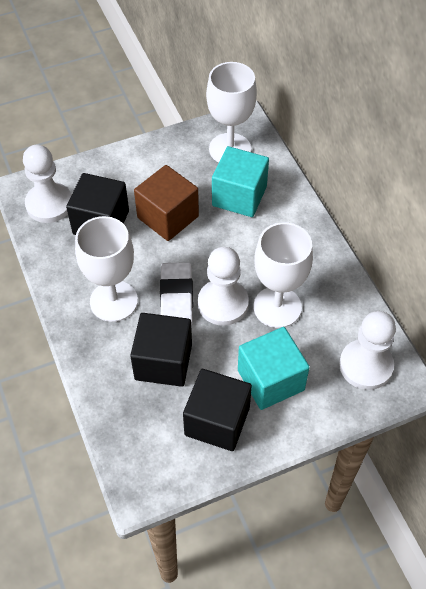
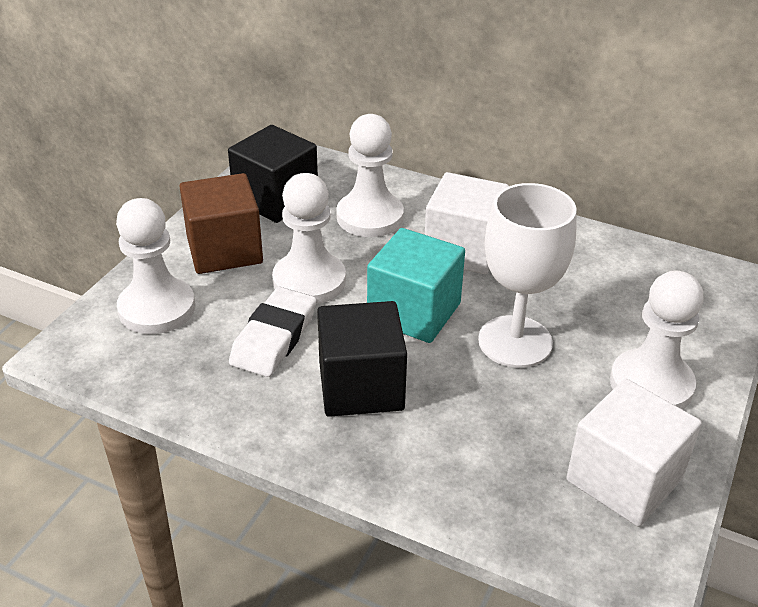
black cube: 3 -> 2
turquoise cube: 2 -> 1
white cube: 0 -> 2
white goblet: 3 -> 1
white pawn: 3 -> 4

